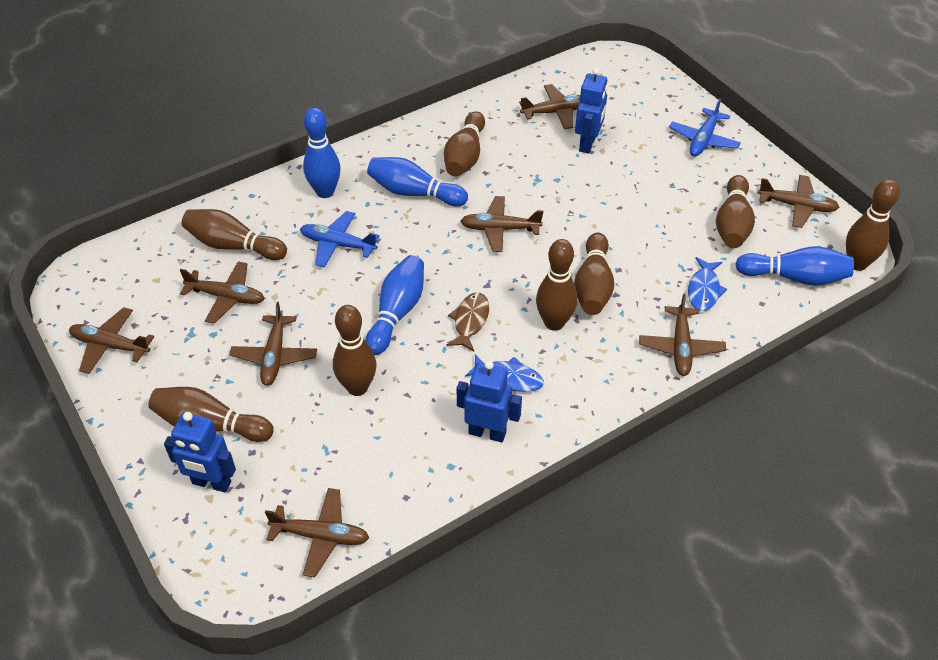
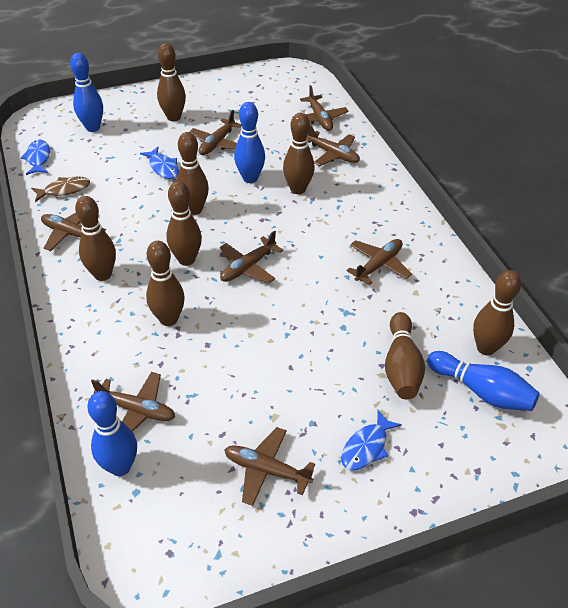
blue fish: 2 -> 3
blue plane: 2 -> 0
blue robot: 3 -> 0

